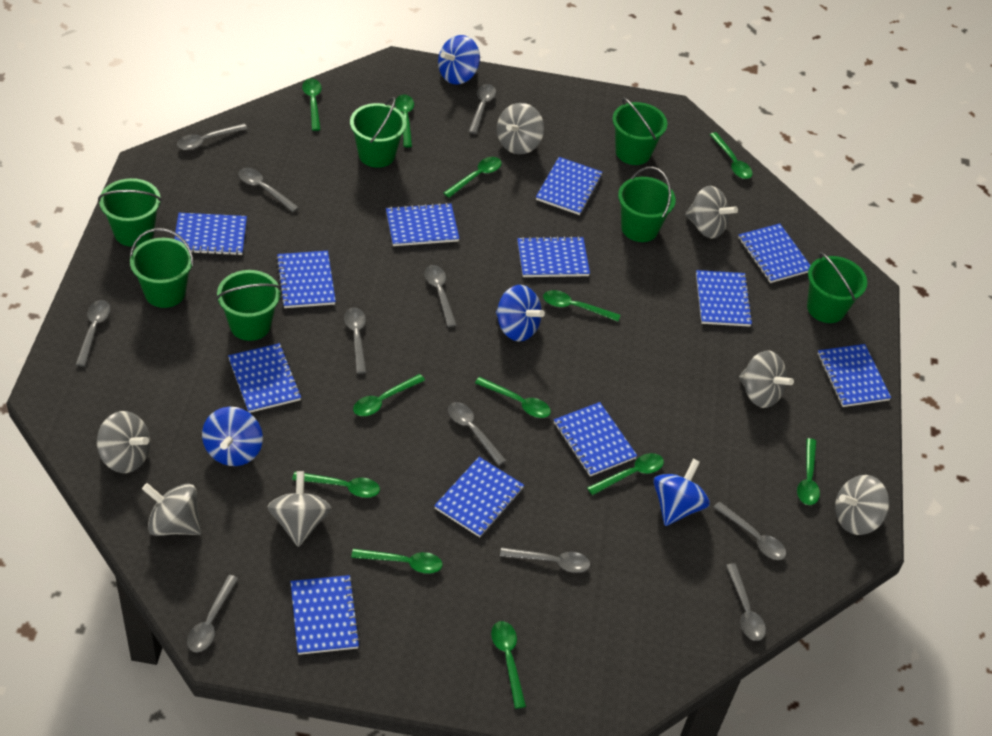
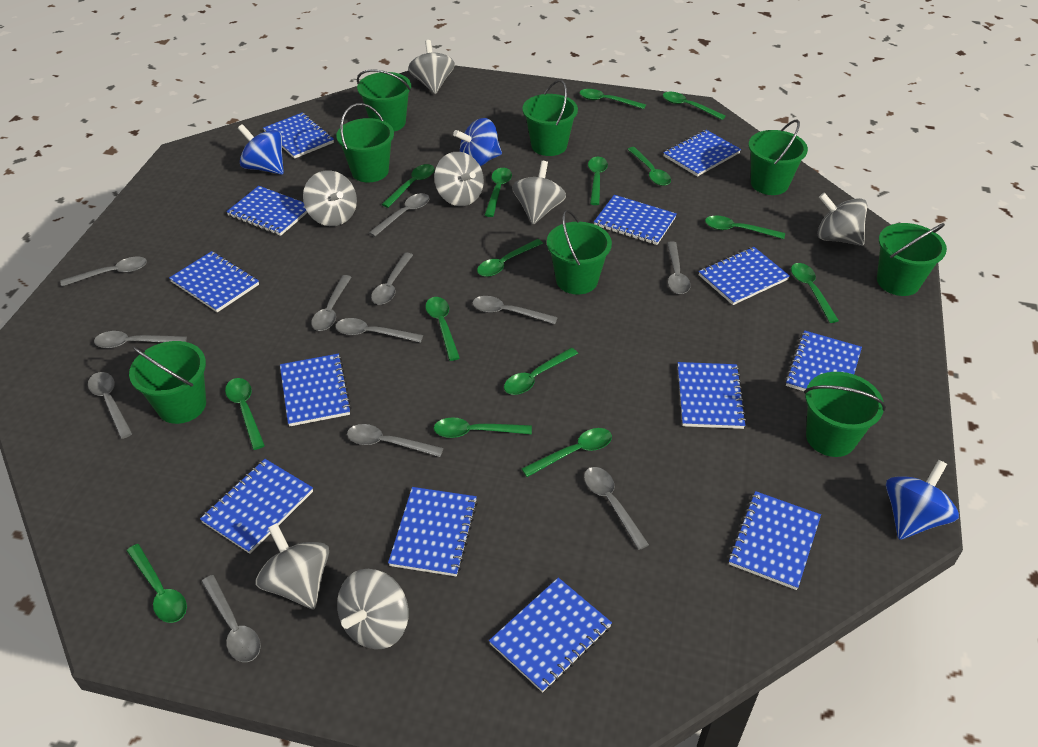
blue notebook: 12 -> 13
blue spinning top: 4 -> 3
green bucket: 7 -> 8
green spoon: 12 -> 15
grey spoon: 11 -> 12

